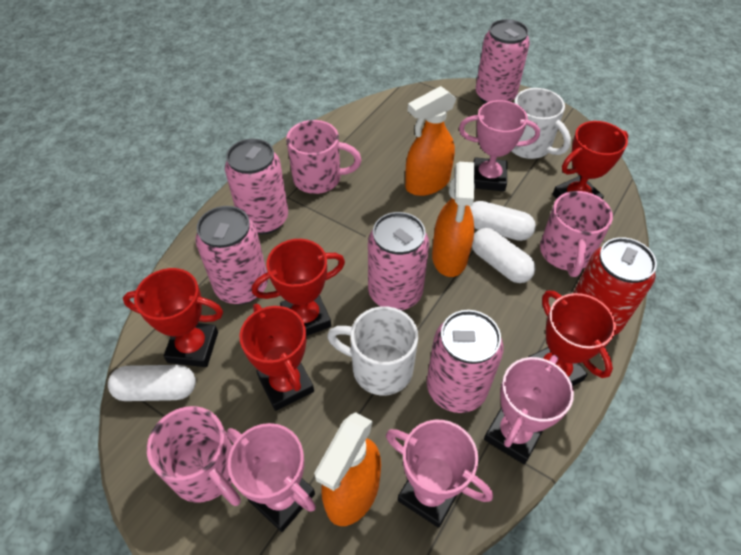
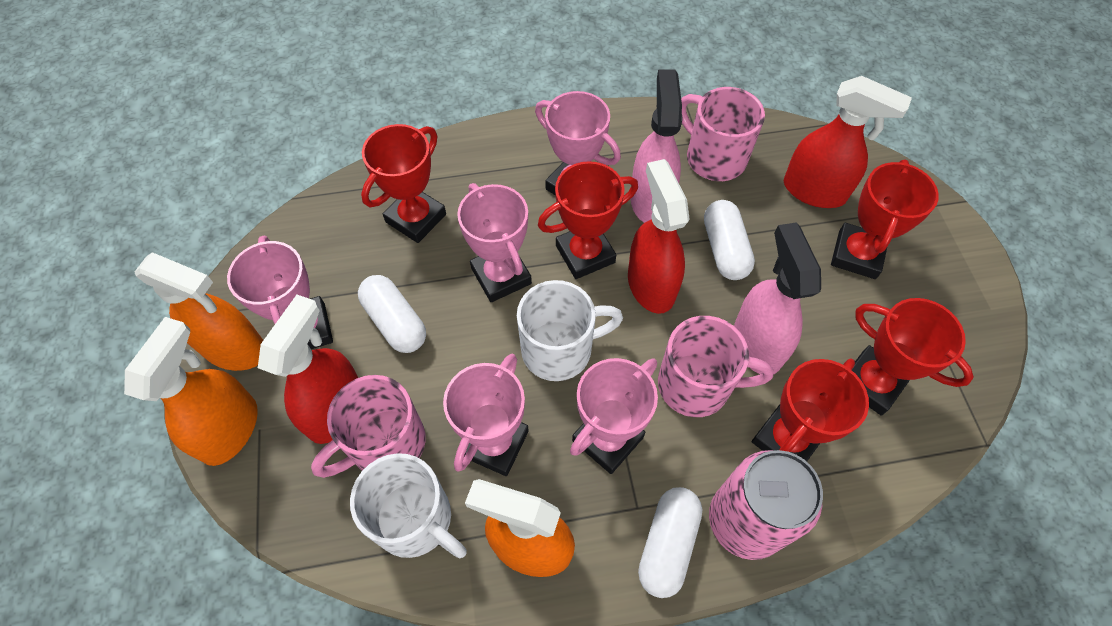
pink can: 5 -> 1
pink spray bottle: 0 -> 2
pink trophy: 4 -> 5
red can: 1 -> 0
red spray bottle: 0 -> 3

